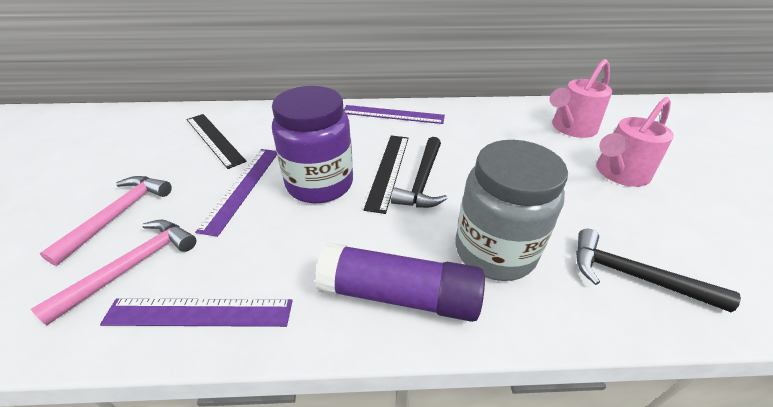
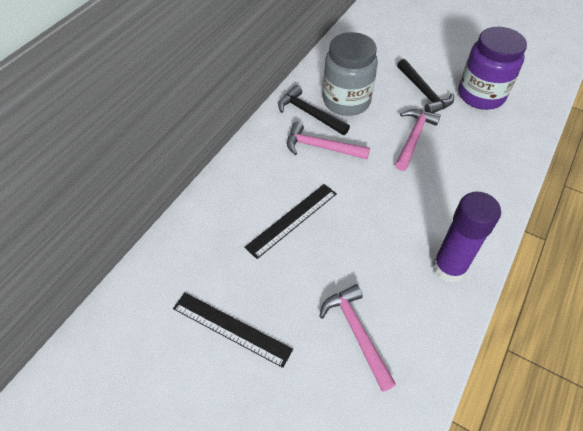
pink hammer: 2 -> 3
pink watering can: 2 -> 0
purple ruler: 3 -> 0

